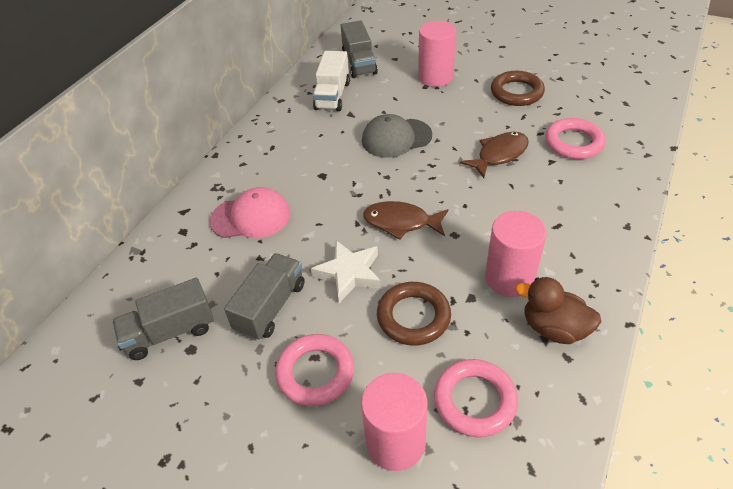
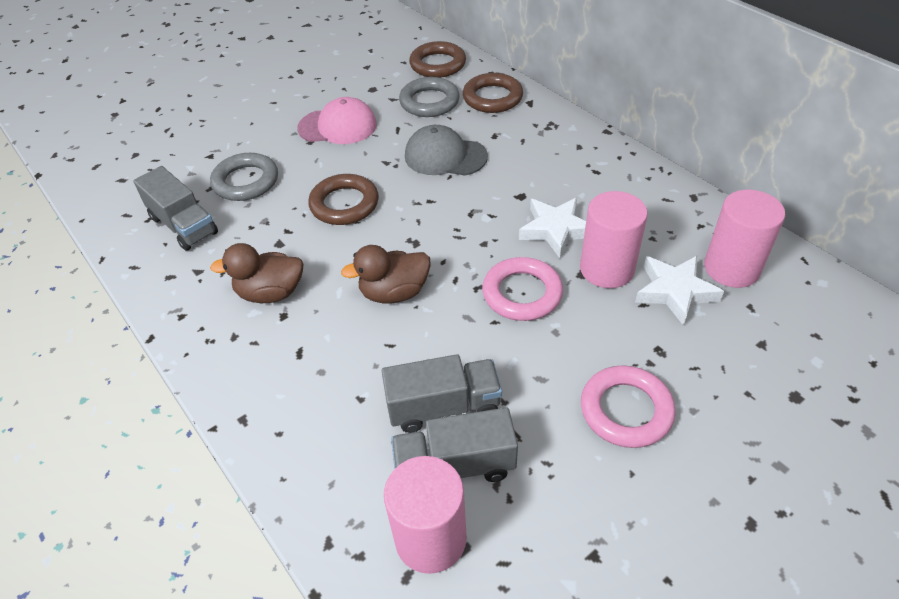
brown duck: 1 -> 2
brown fish: 2 -> 0
brown ring: 2 -> 3
grey ring: 0 -> 2
pink ring: 3 -> 2
white star: 1 -> 2
white truck: 1 -> 0

